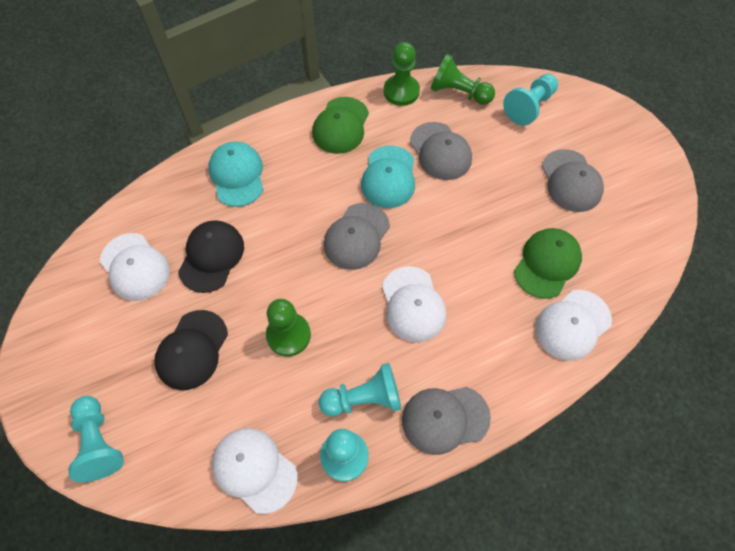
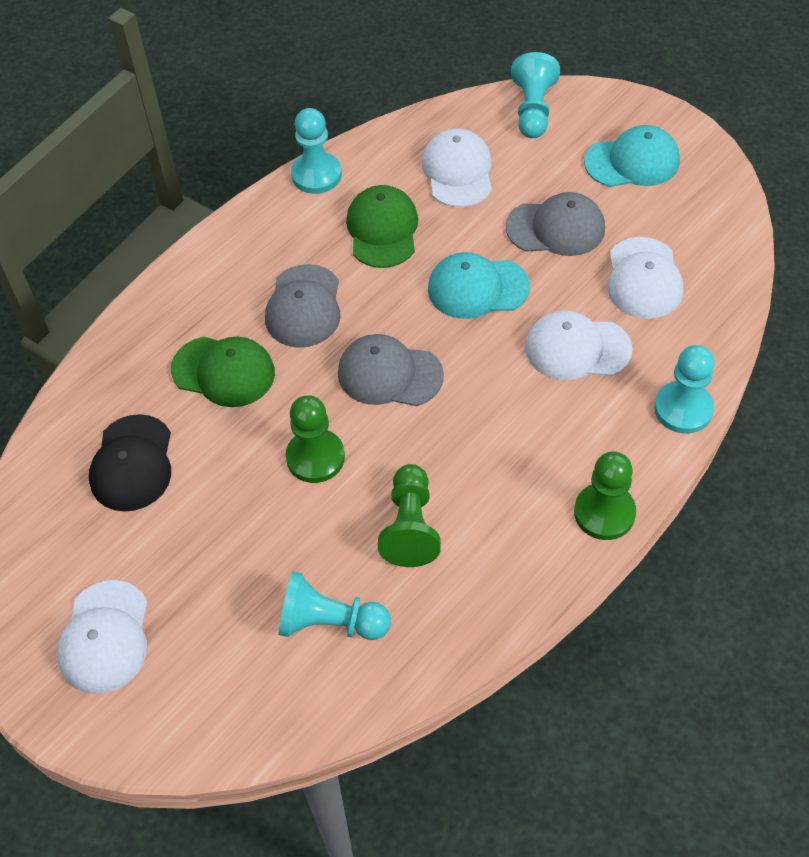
black cap: 2 -> 1
grey cap: 4 -> 3

